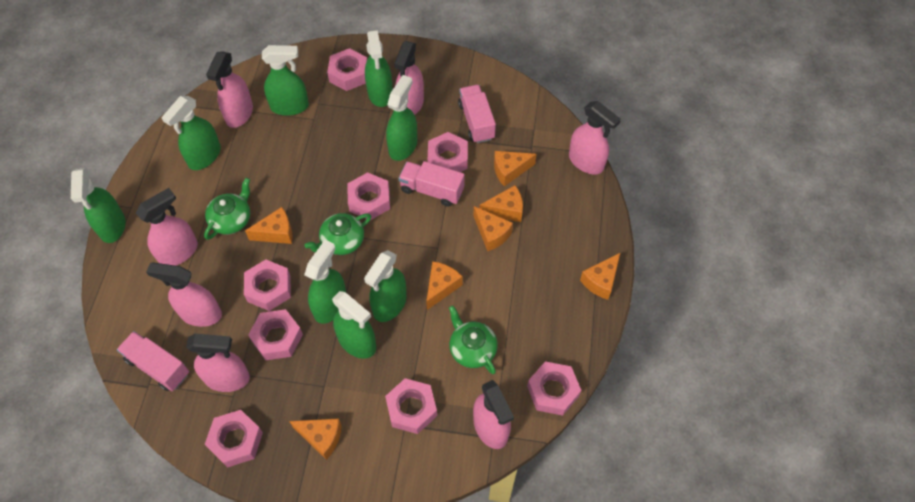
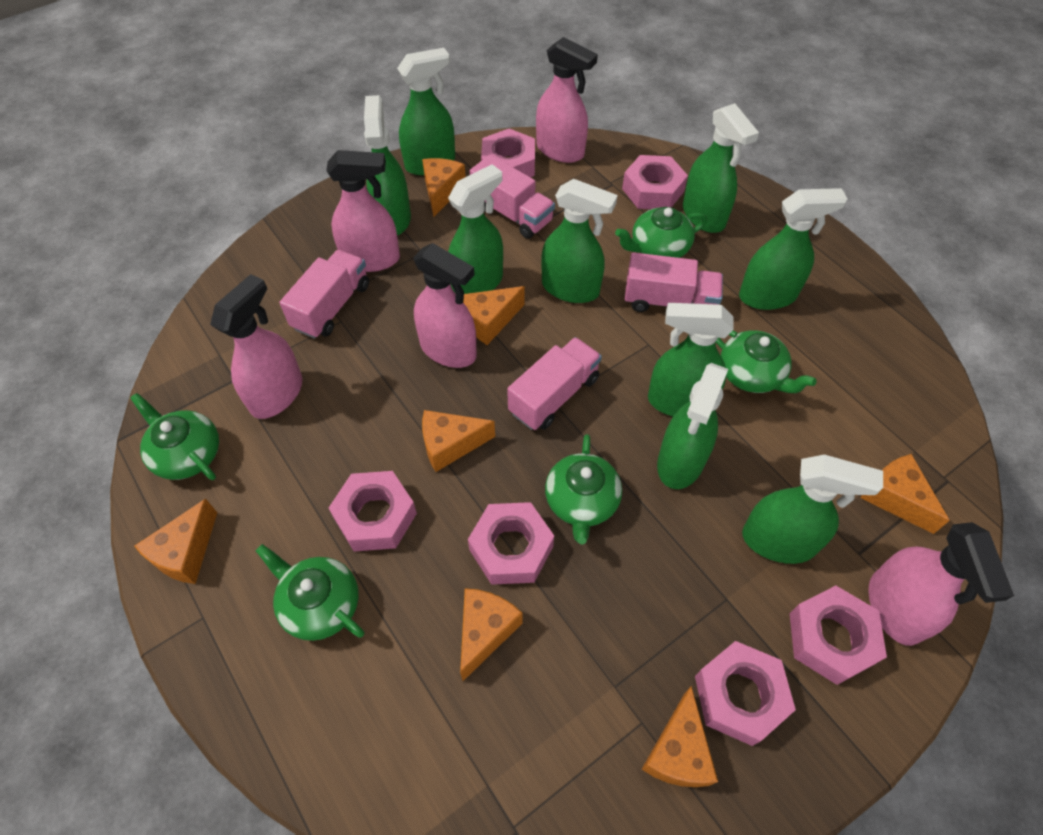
green spray bottle: 8 -> 9
green teapot: 3 -> 5
pink nut: 8 -> 6
pink spray bottle: 7 -> 5
pink truck: 3 -> 4

